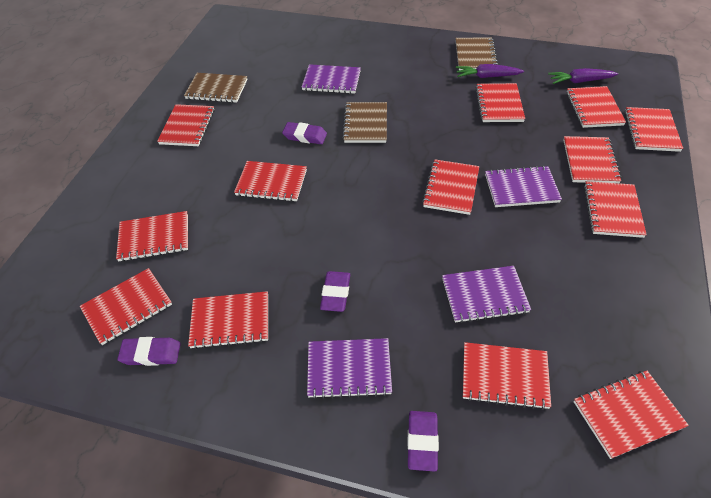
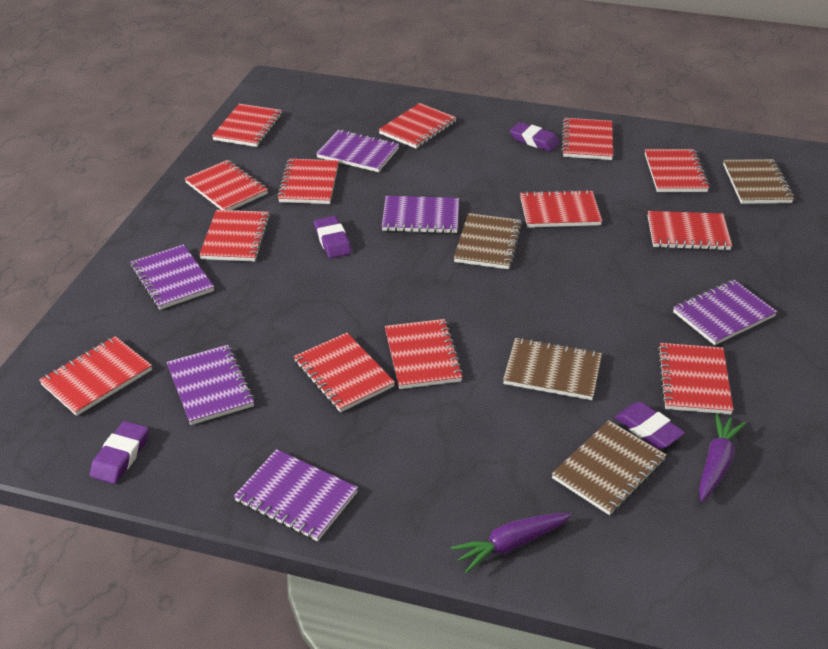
brown notebook: 3 -> 4
purple notebook: 4 -> 6

